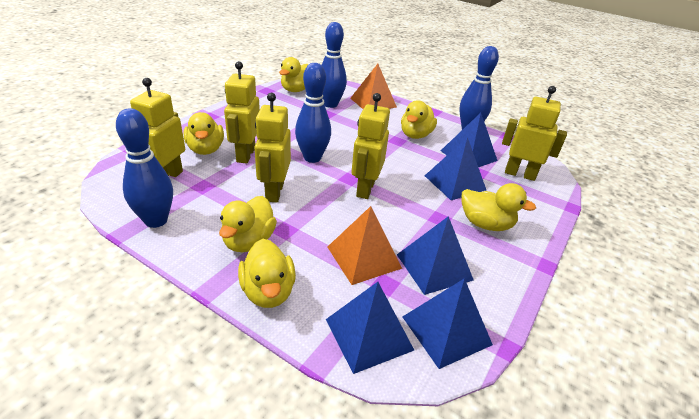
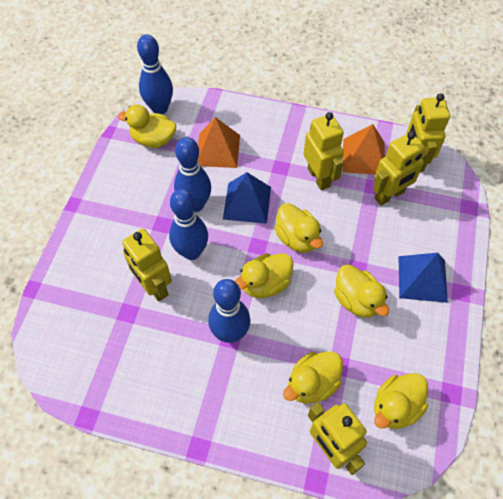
blue pyramid: 5 -> 2

